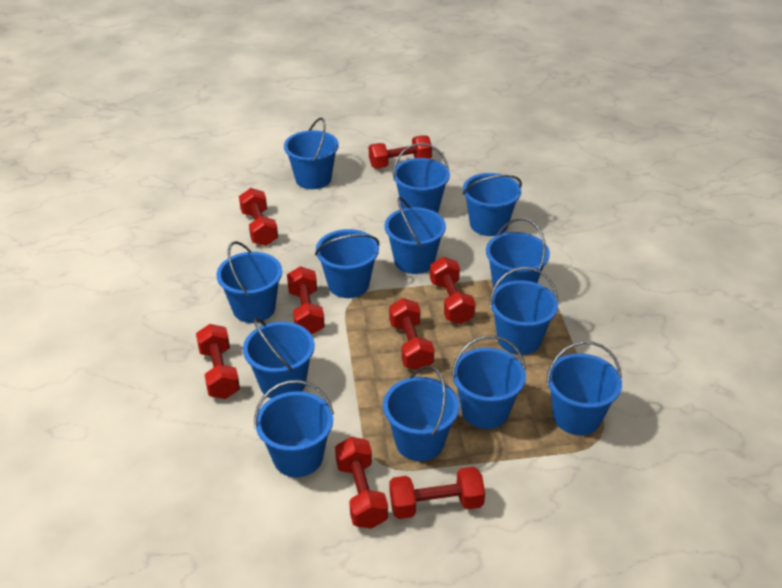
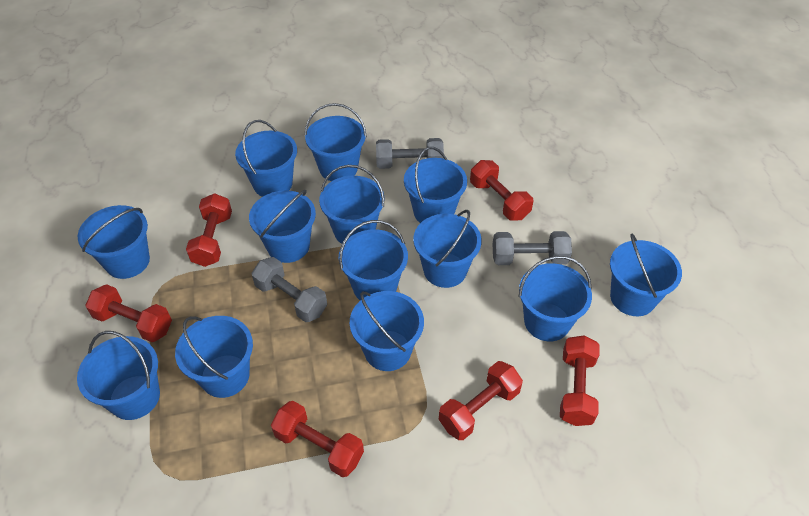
grey dumbbell: 0 -> 3
red dumbbell: 8 -> 6

